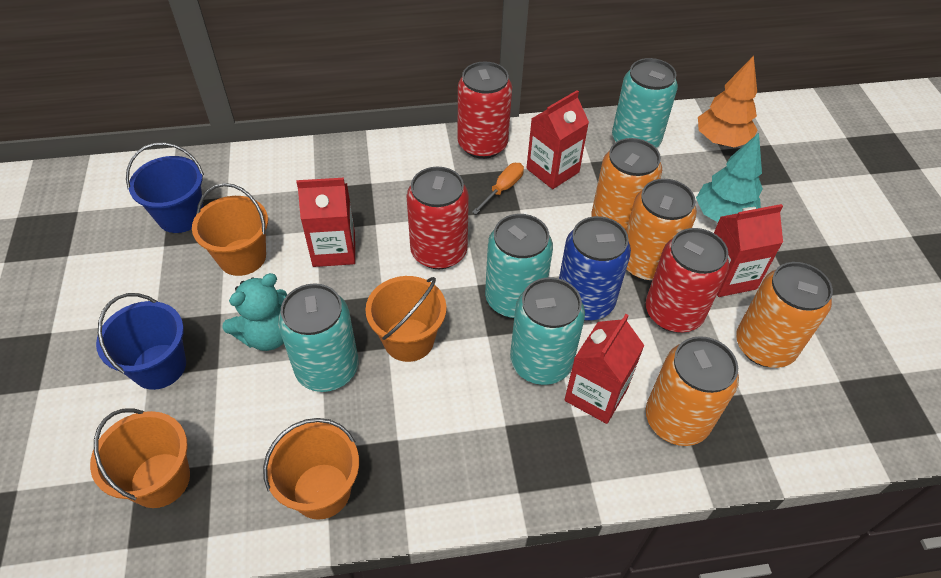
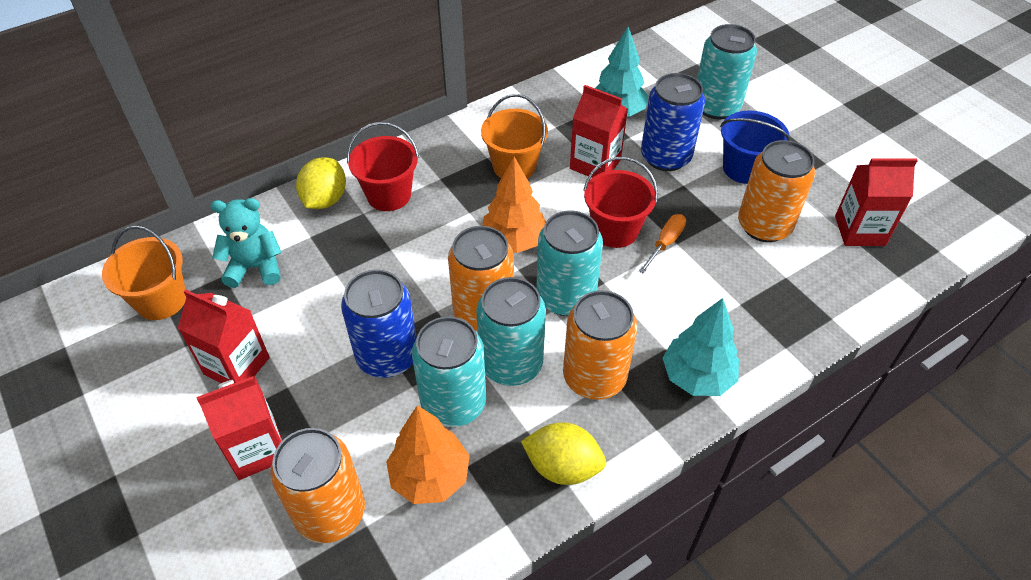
blue bucket: 2 -> 1
blue can: 1 -> 2
orange bucket: 4 -> 2
orange tree: 1 -> 2
red bucket: 0 -> 2
red can: 3 -> 0
turquoise tree: 1 -> 2
yellow lemon: 0 -> 2

